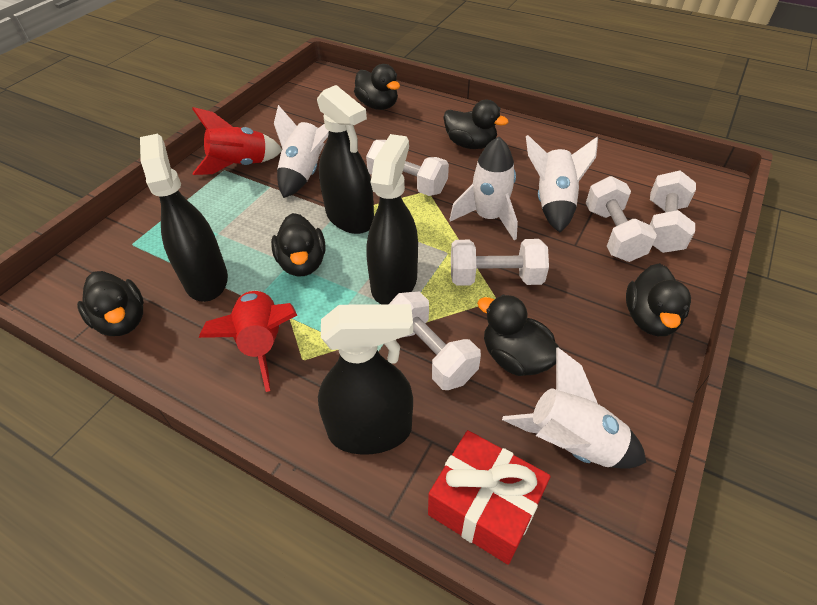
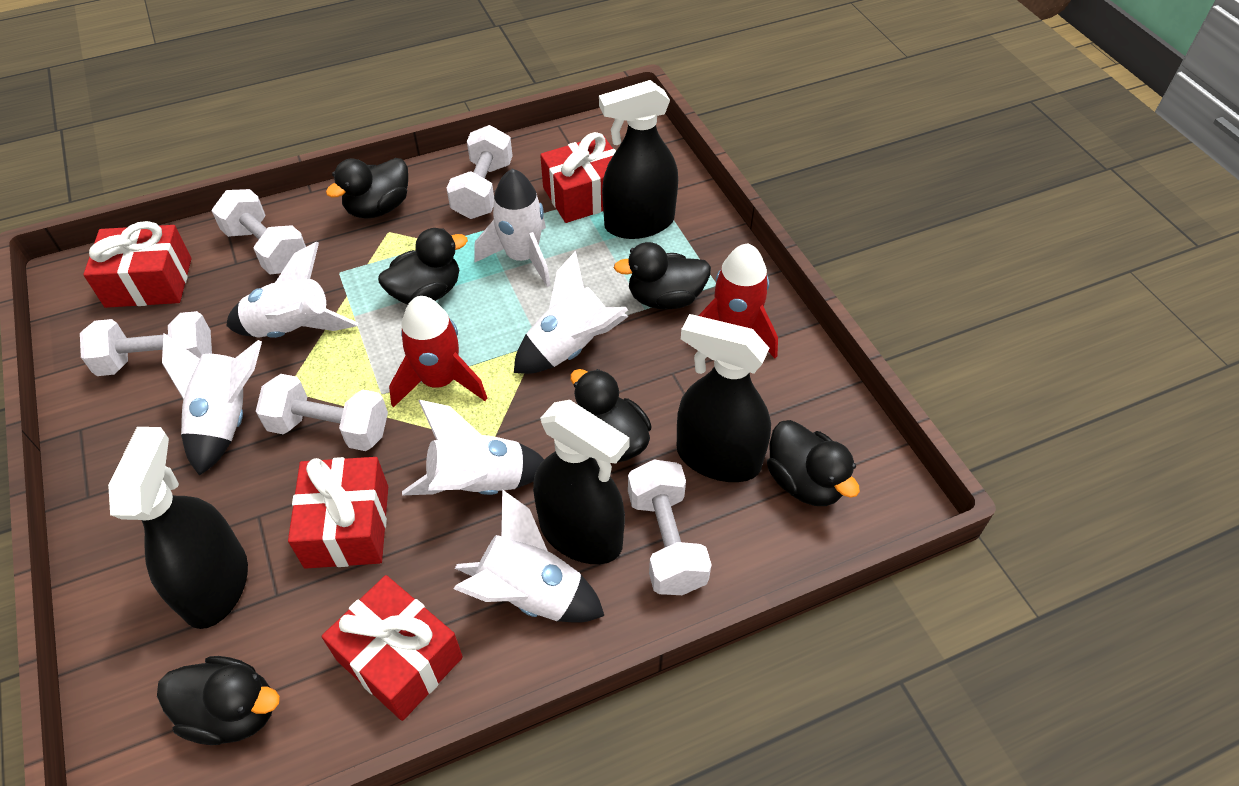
red gift: 1 -> 4
white rocket: 4 -> 6

